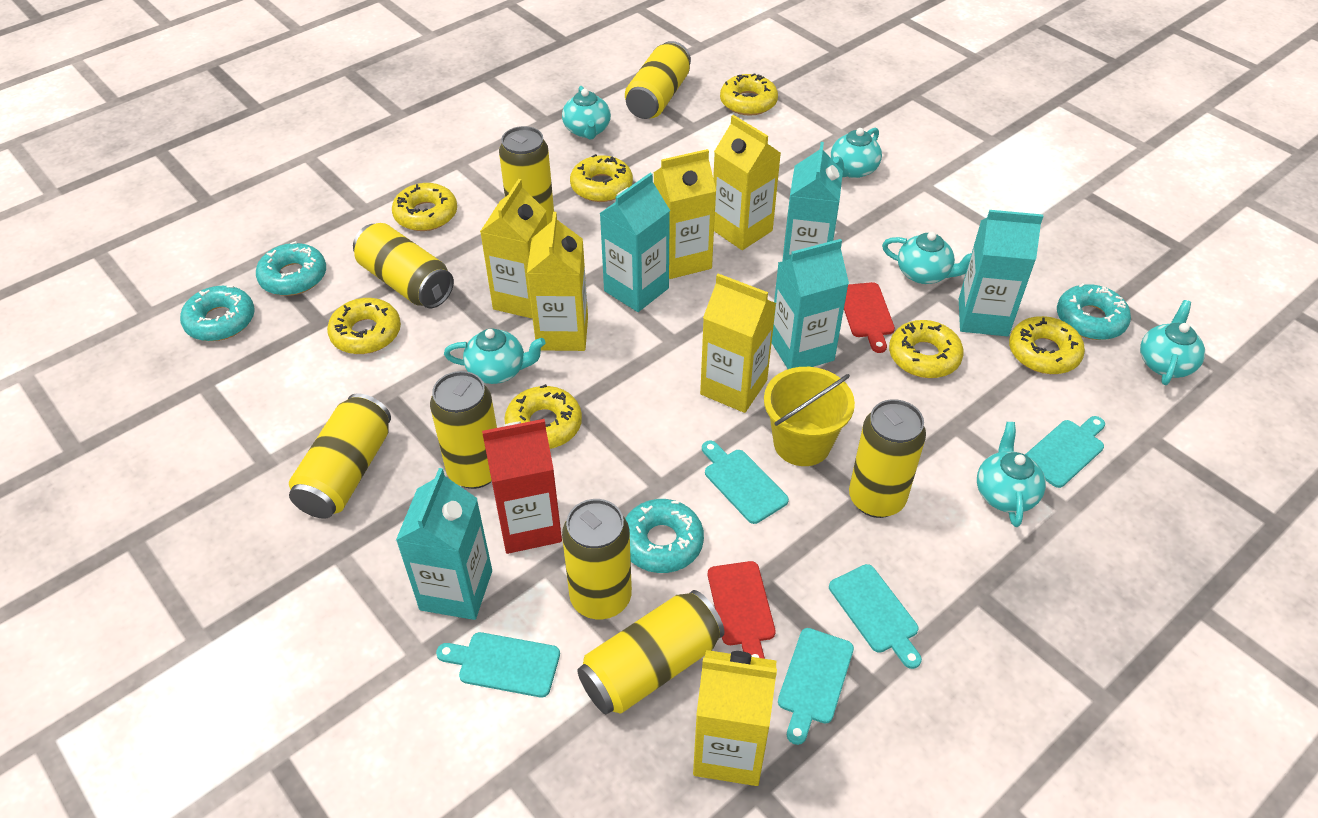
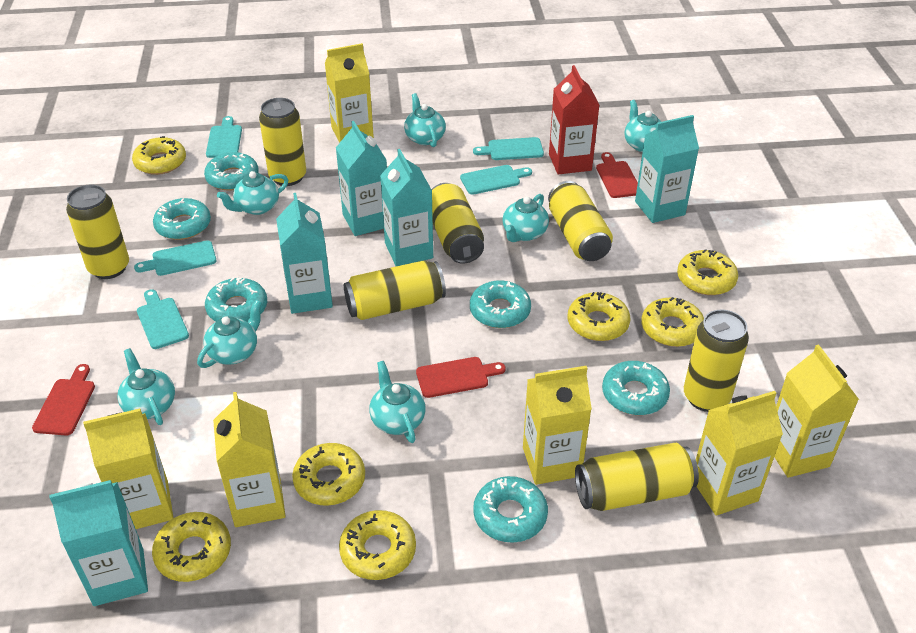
red cutting board: 2 -> 3
turquoise donut: 4 -> 6
turquoise teapot: 6 -> 7
yellow bucket: 1 -> 0
yellow can: 8 -> 7

